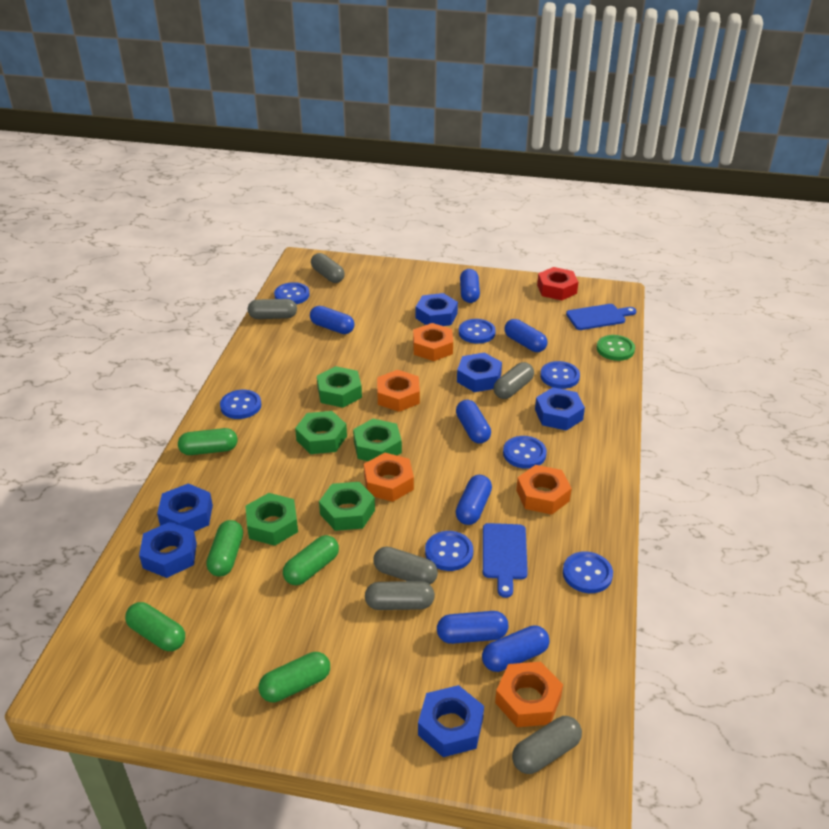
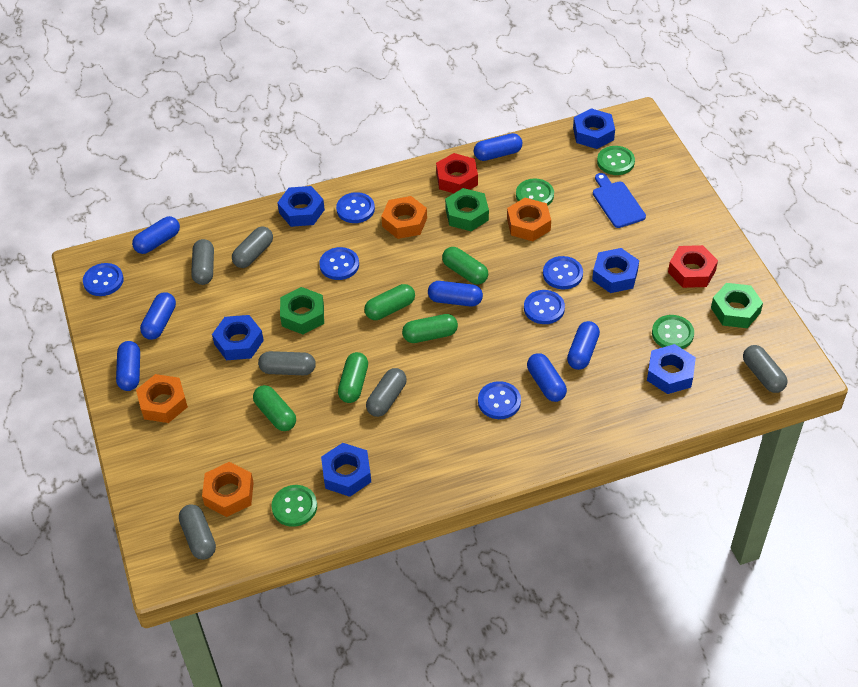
blue button: 7 -> 6
blue cutting board: 2 -> 1
green button: 1 -> 4
green nut: 5 -> 3
orange nut: 5 -> 4
red nut: 1 -> 2

